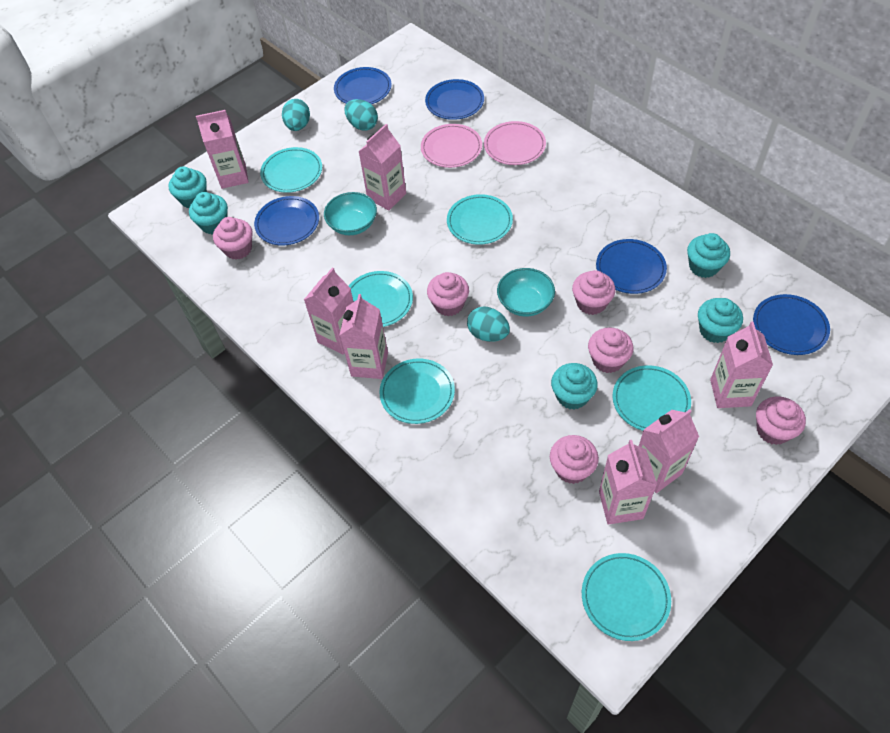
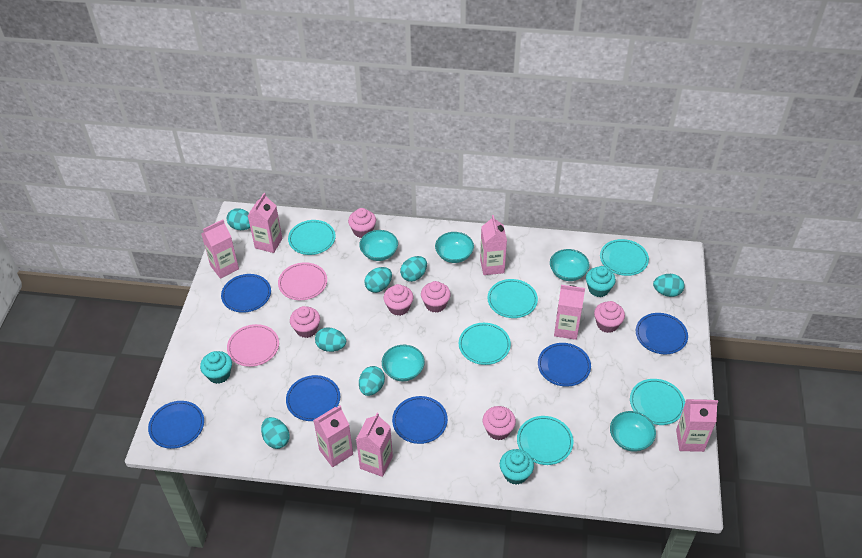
blue plate: 5 -> 6
turquoise bowl: 2 -> 5
turquoise cupcake: 5 -> 3
turquoise egg: 3 -> 7

